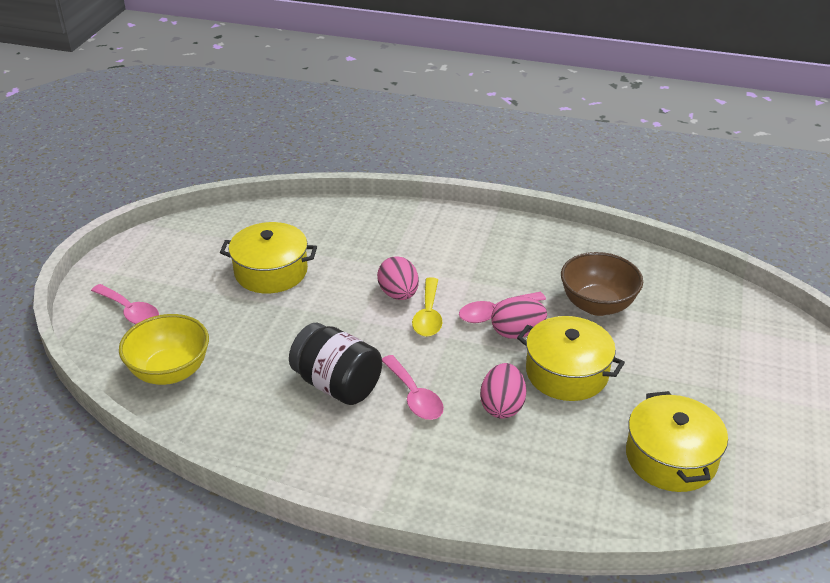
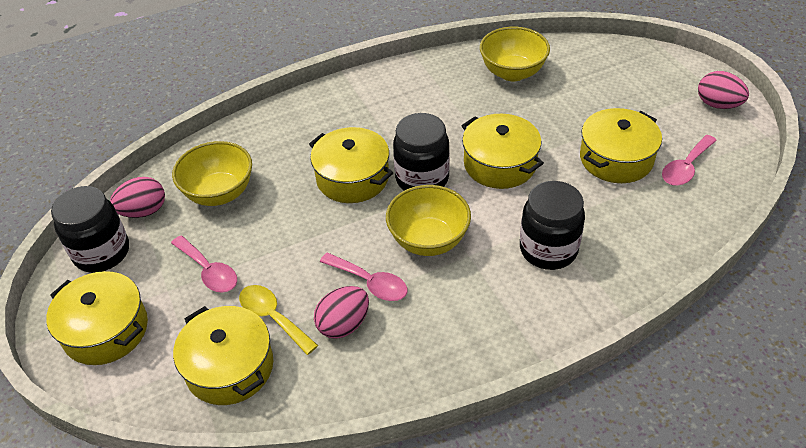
black jar: 1 -> 3
brown bowl: 1 -> 0
yellow bowl: 1 -> 3
yellow pot: 3 -> 5

